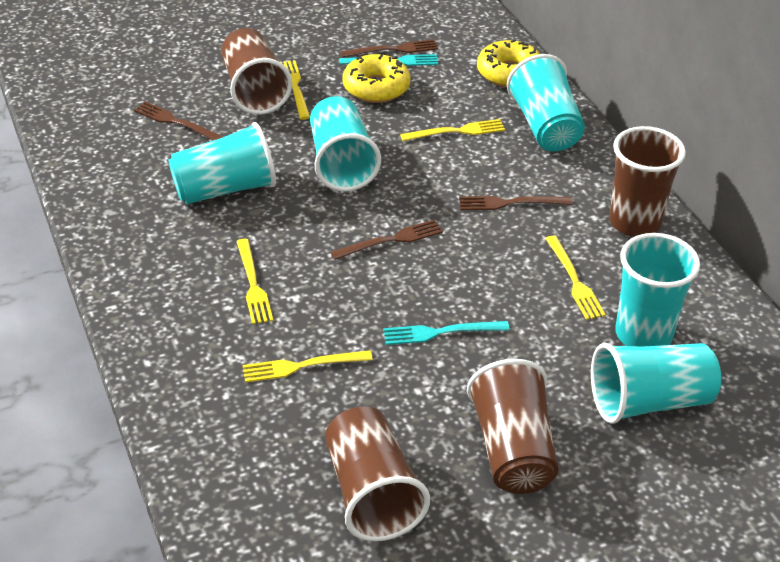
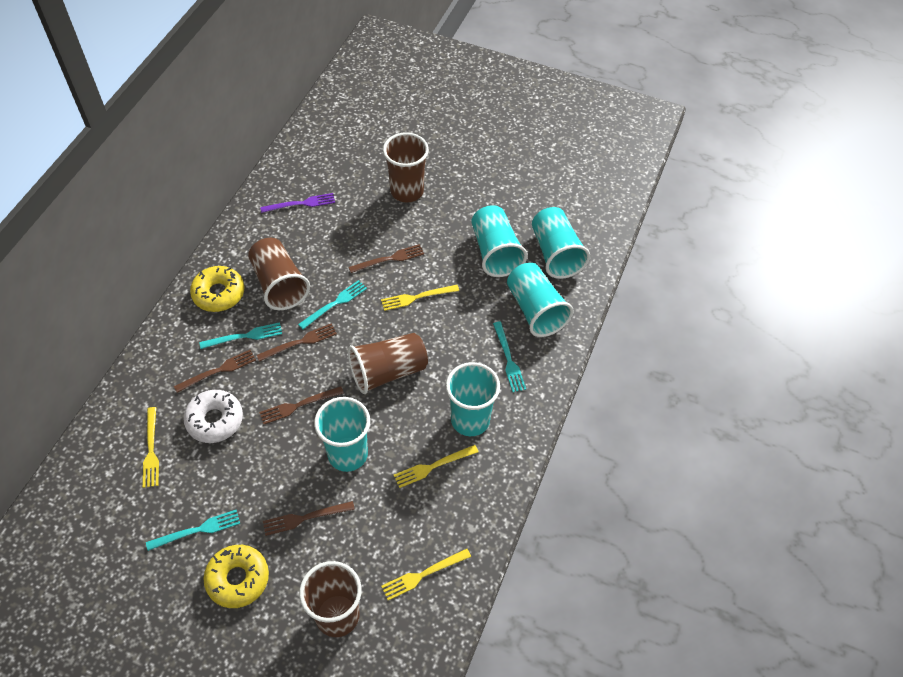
brown fork: 4 -> 5
purple fork: 0 -> 1
turquoise fork: 2 -> 4
white donut: 0 -> 1
yellow fork: 5 -> 4

